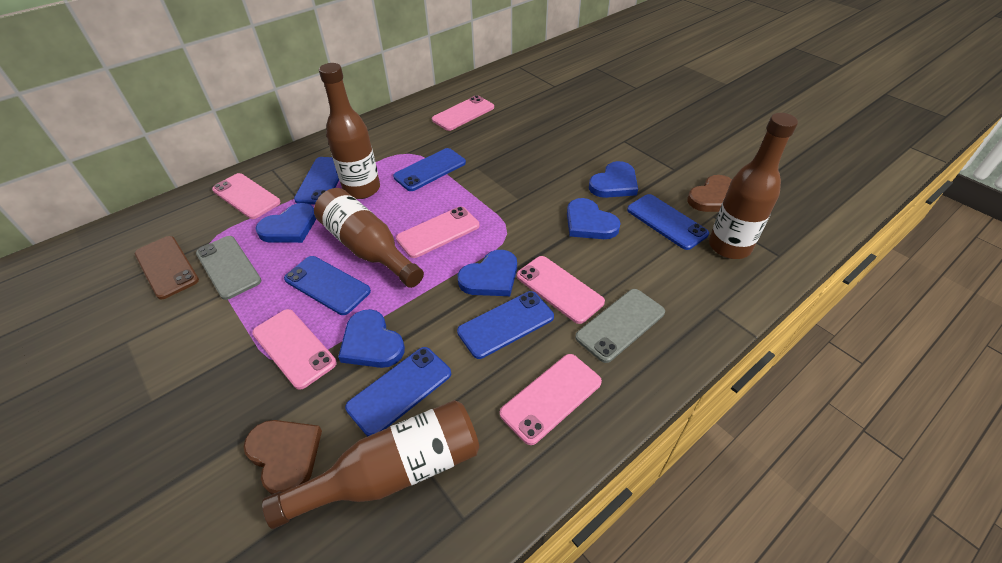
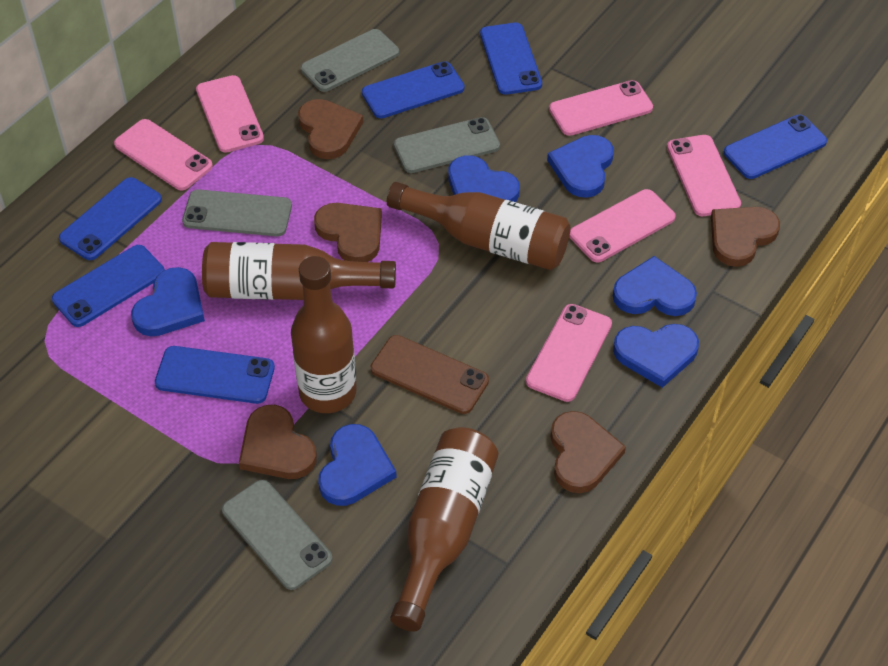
blue heart: 5 -> 6
brown heart: 2 -> 5
grey phone: 2 -> 4

